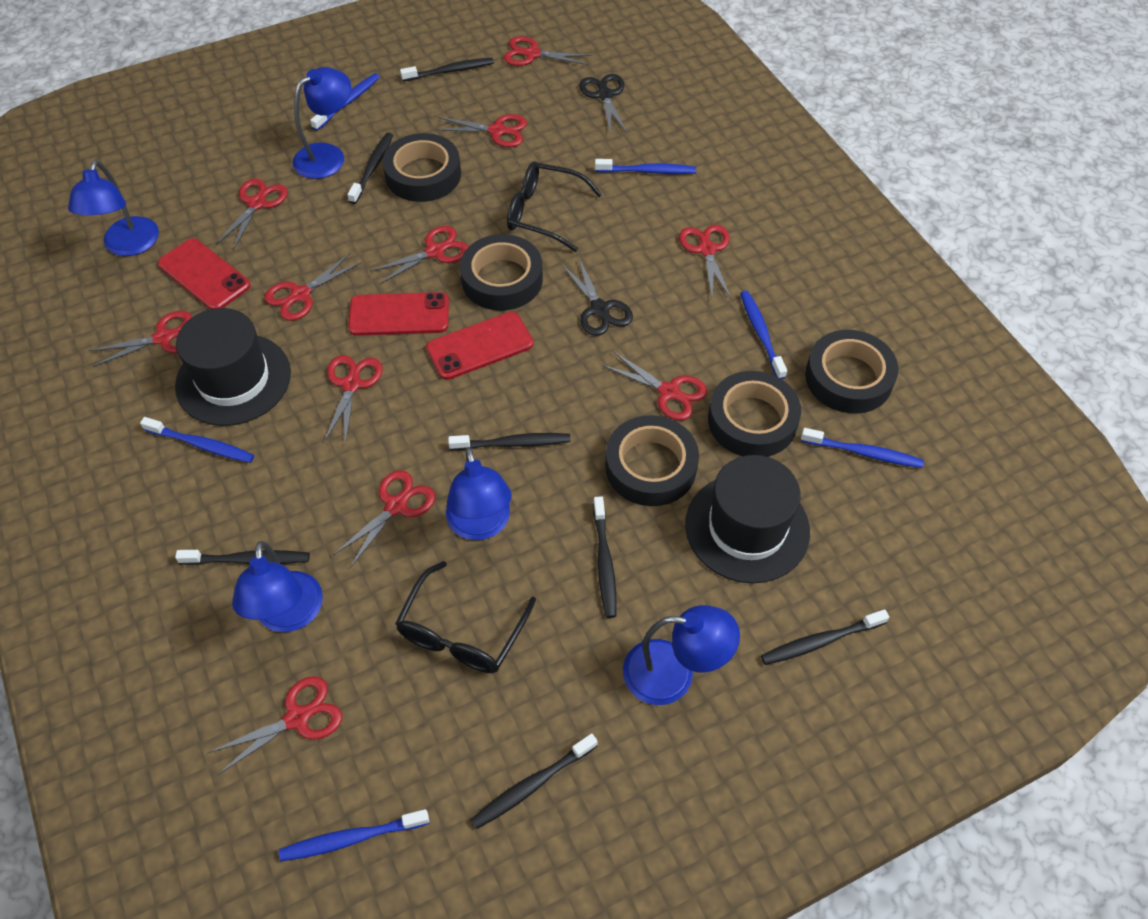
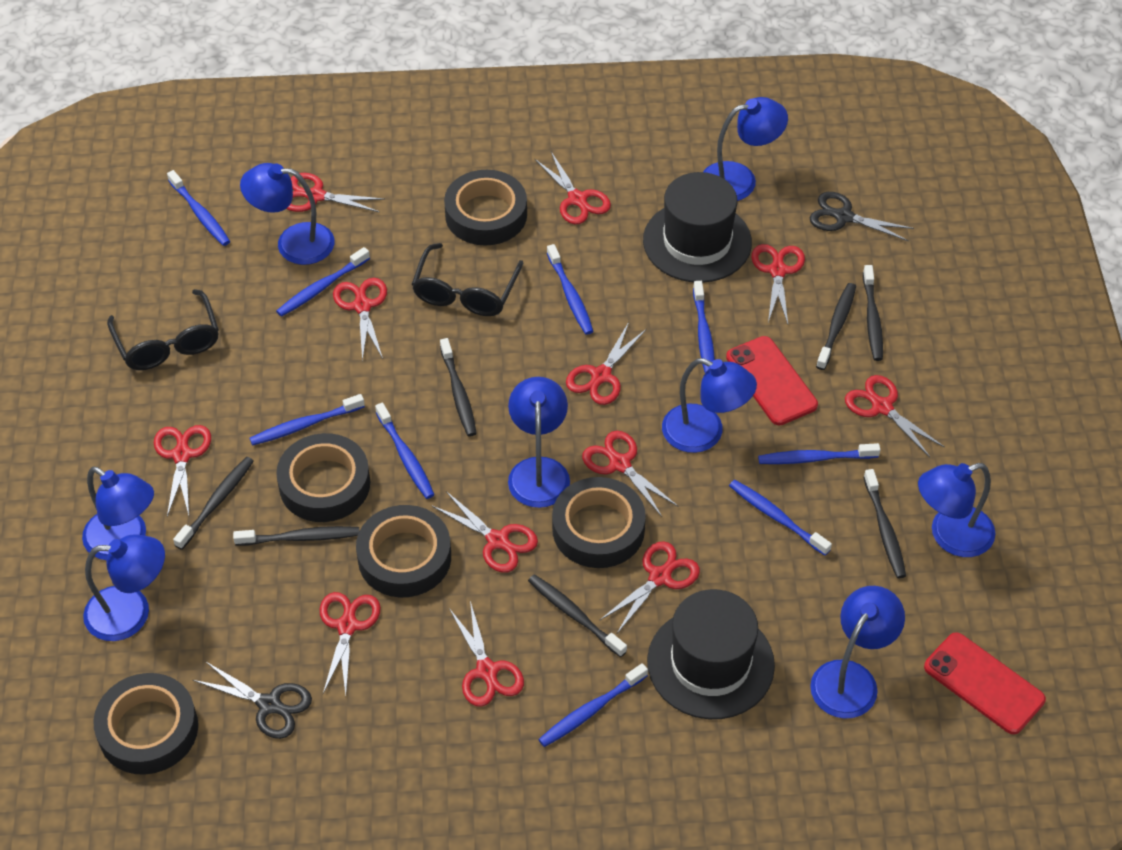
blue lamp: 5 -> 8
blue toothbrush: 6 -> 9
red phone: 3 -> 2
red scissors: 11 -> 12

